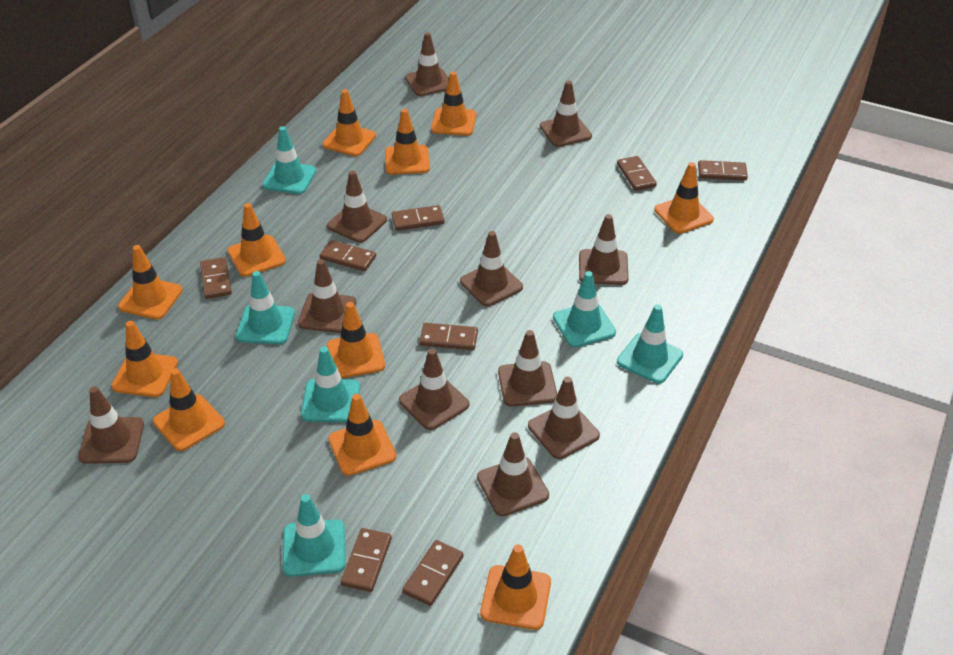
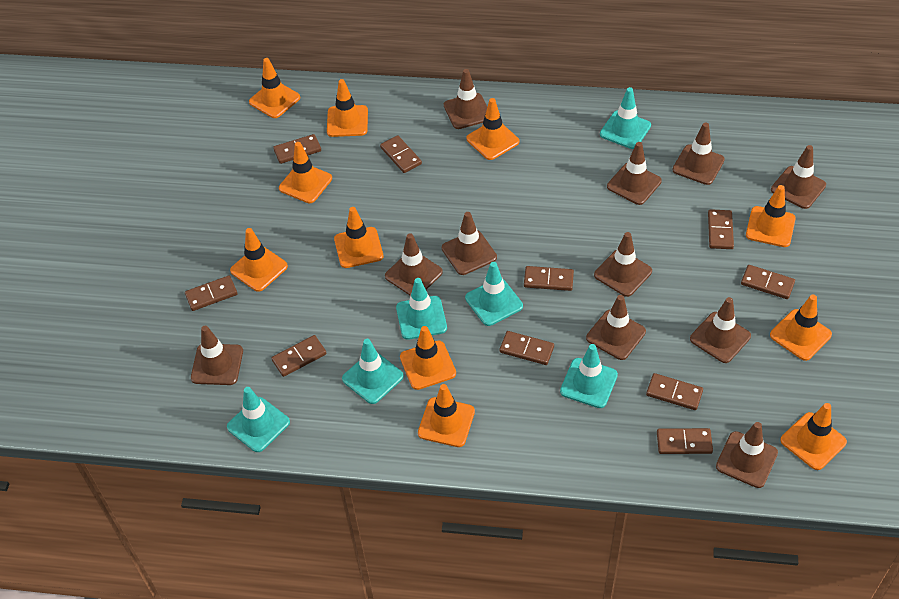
brown domino: 8 -> 10

